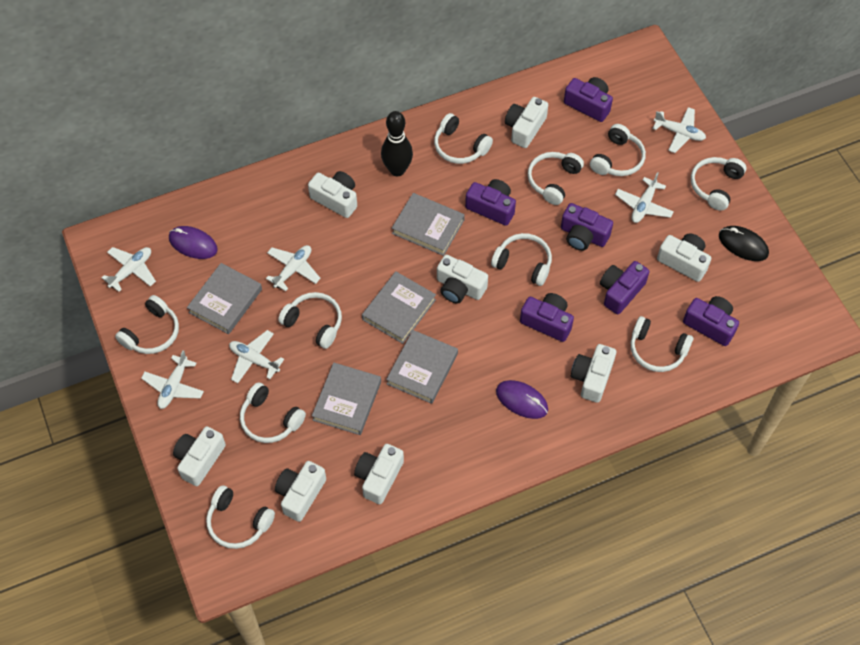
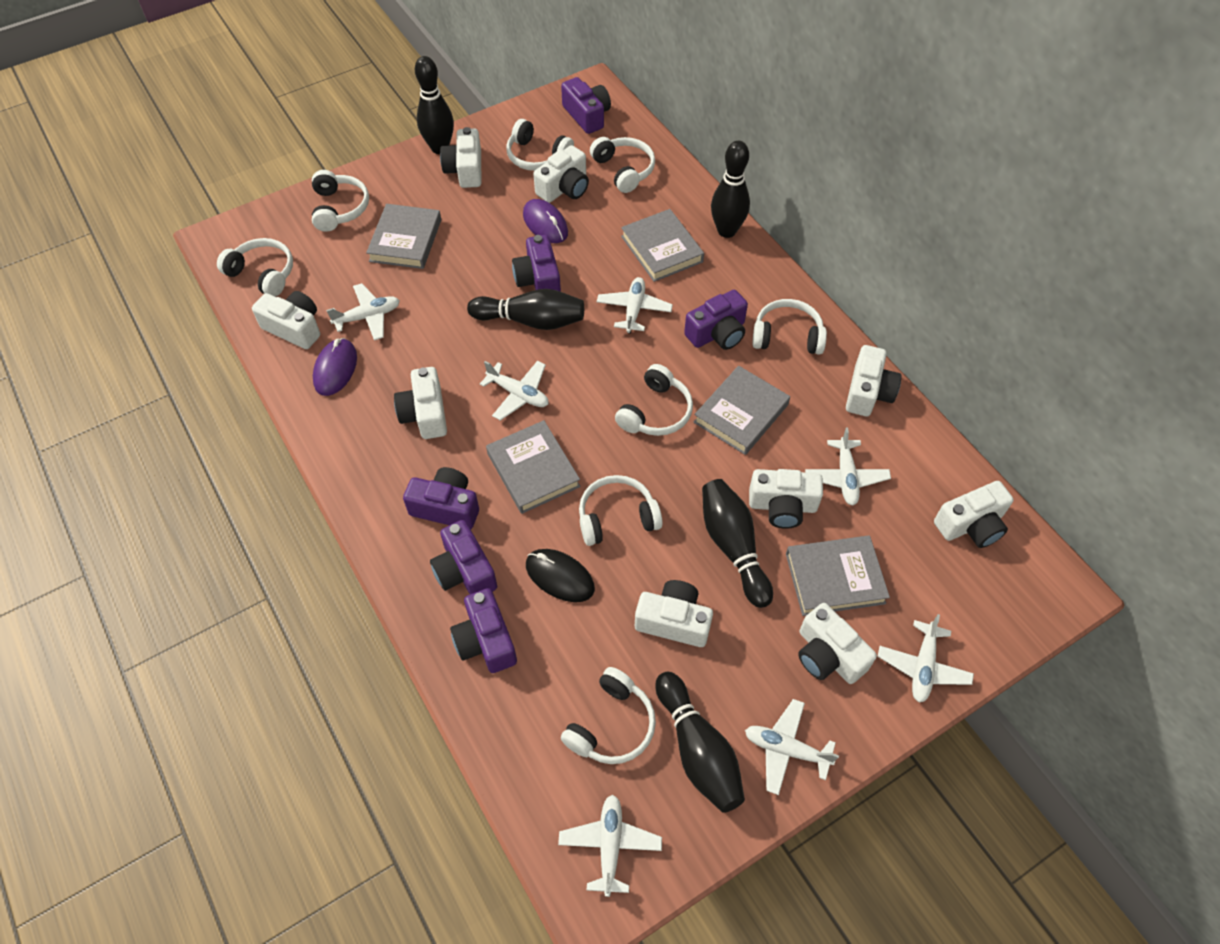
black bowling pin: 1 -> 5
white camera: 8 -> 9
white headphones: 10 -> 8
white plane: 6 -> 7

